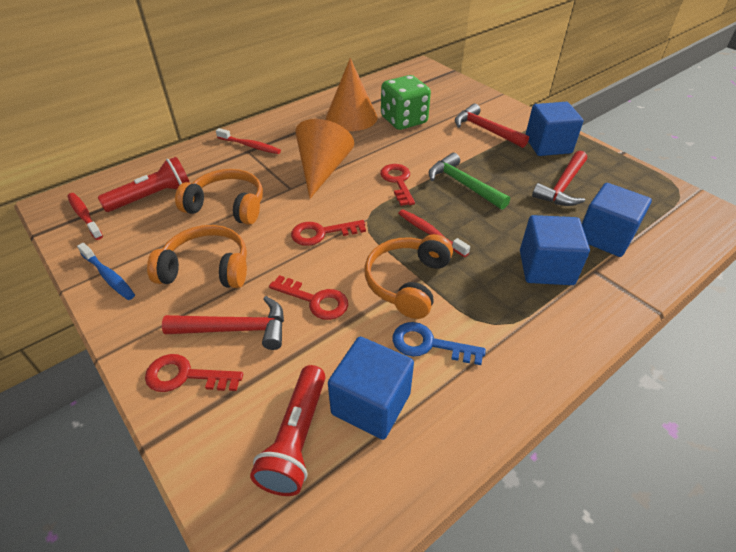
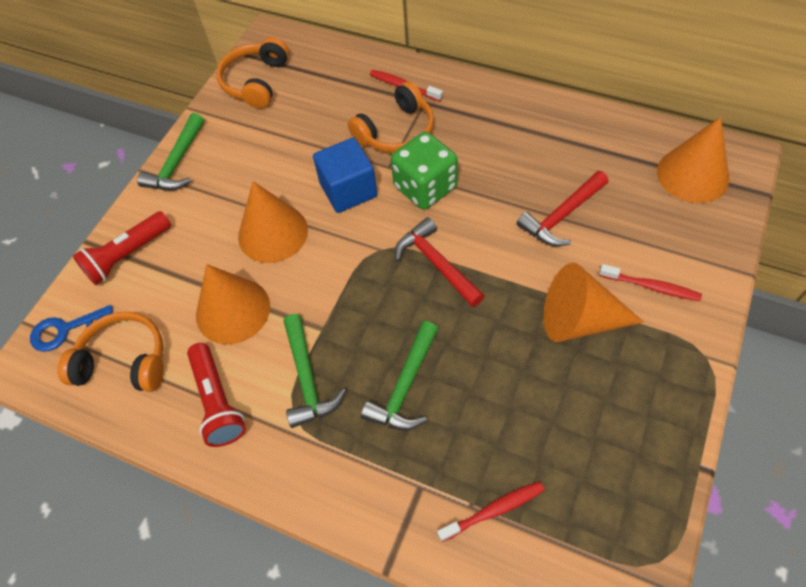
blue cube: 4 -> 1
blue toothbrush: 1 -> 0
green hammer: 1 -> 3
orange cone: 2 -> 4
red hammer: 3 -> 2
red key: 4 -> 0

